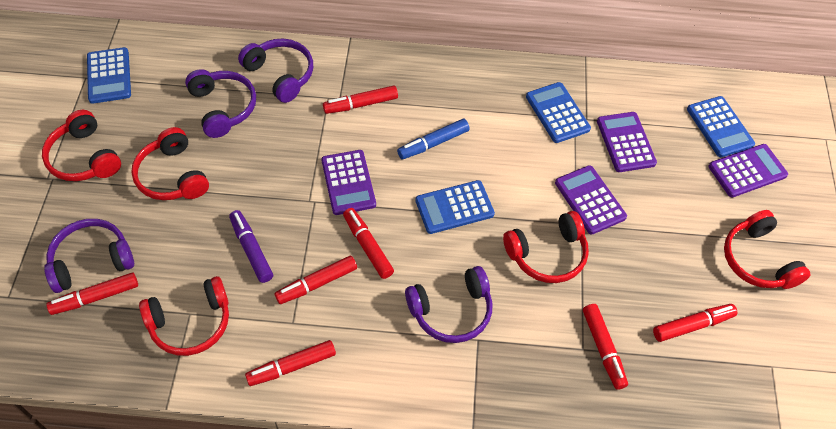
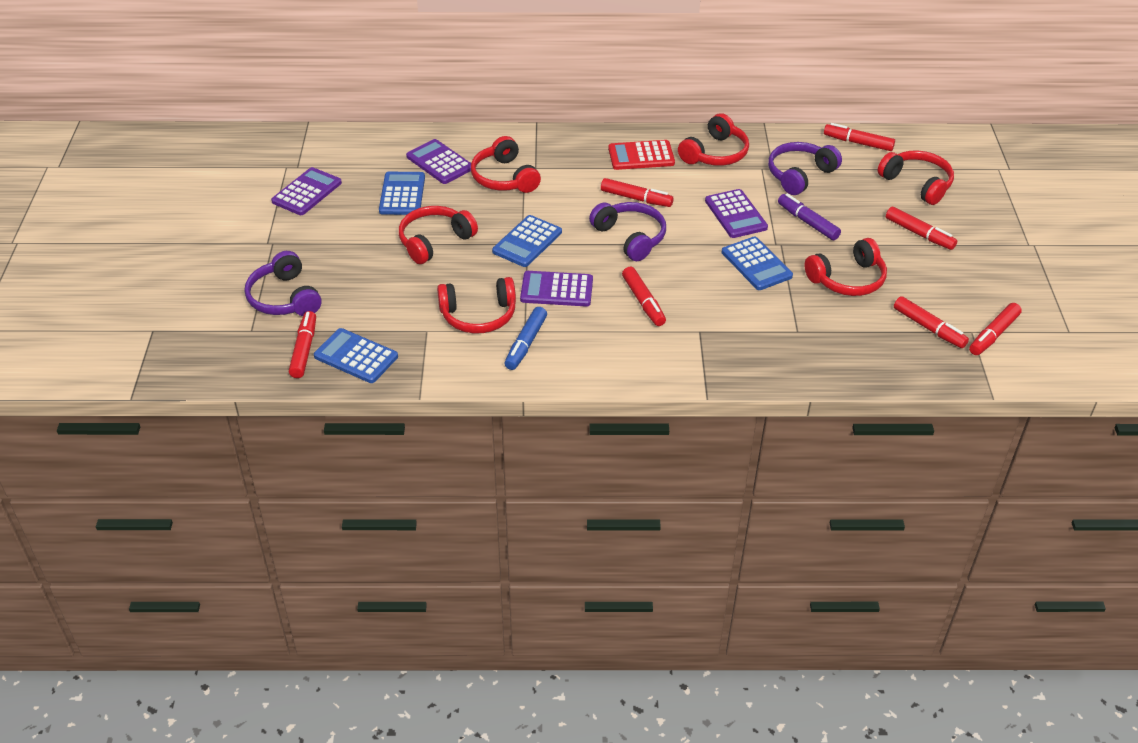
purple headphones: 4 -> 3
red calculator: 0 -> 1
red headphones: 5 -> 6

